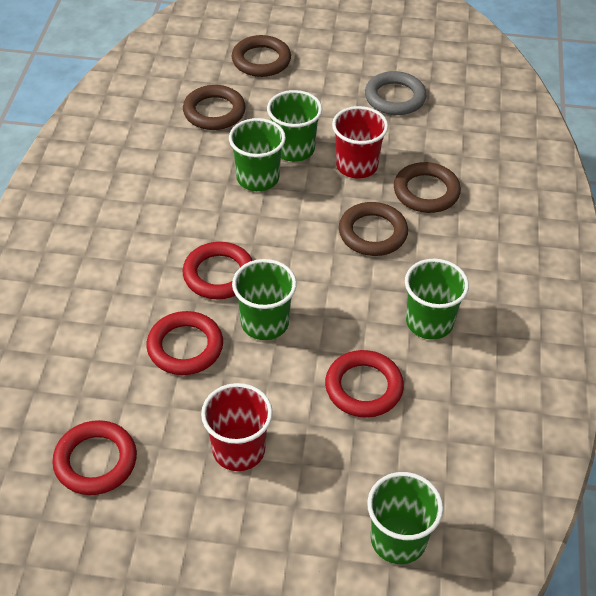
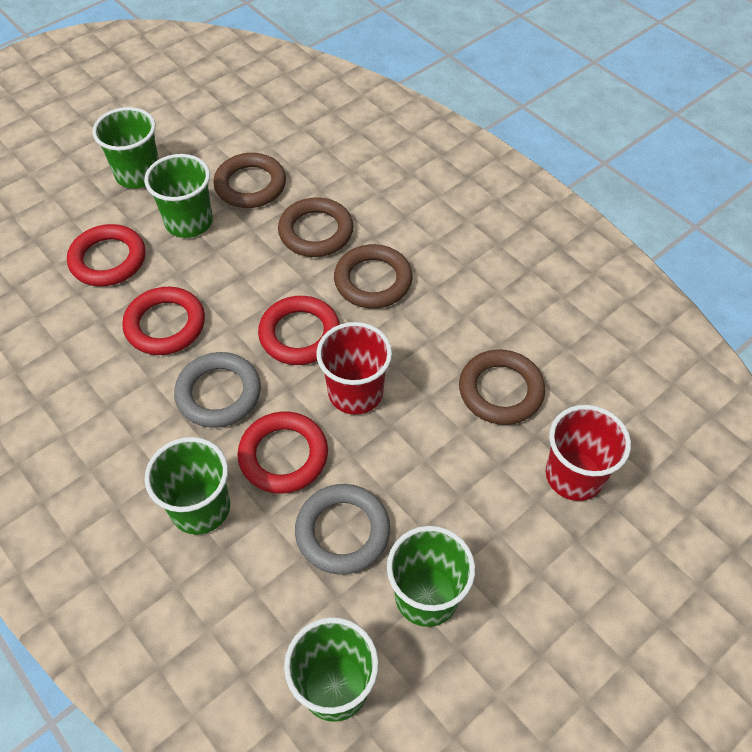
grey ring: 1 -> 2

